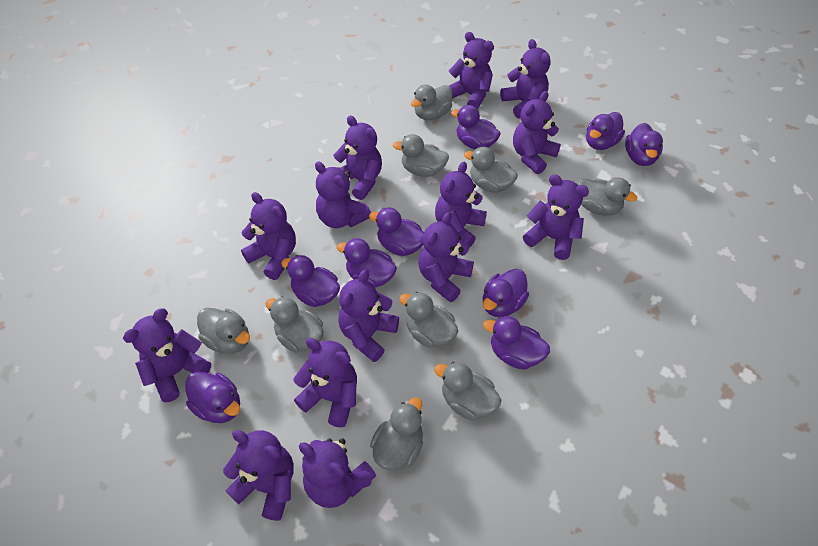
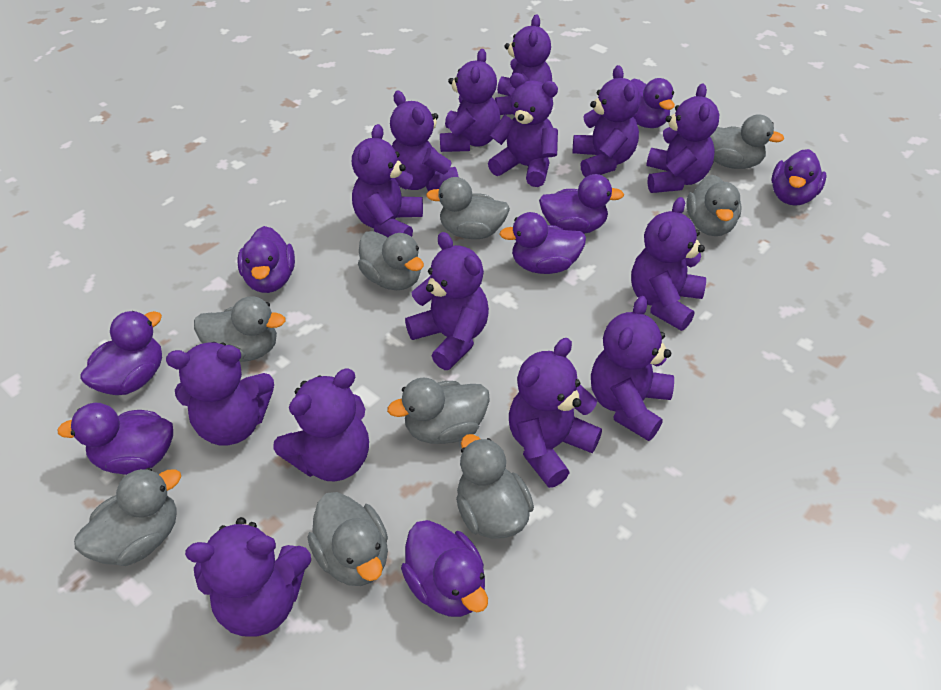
purple duck: 9 -> 8

